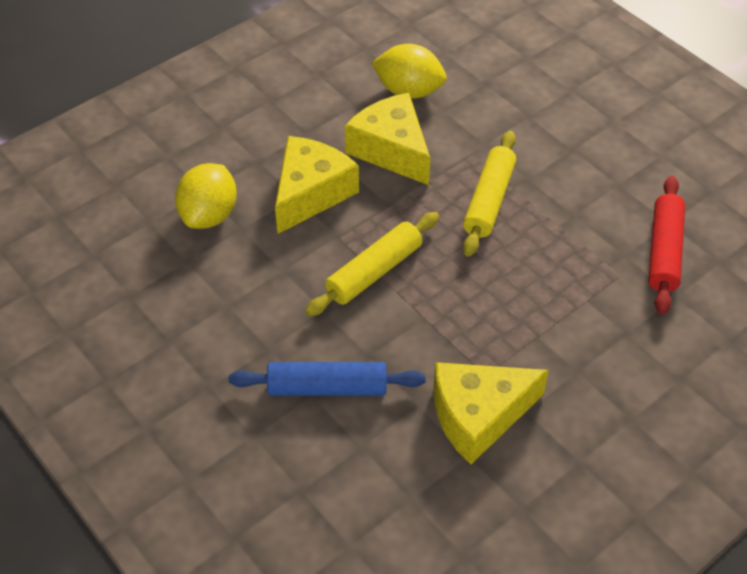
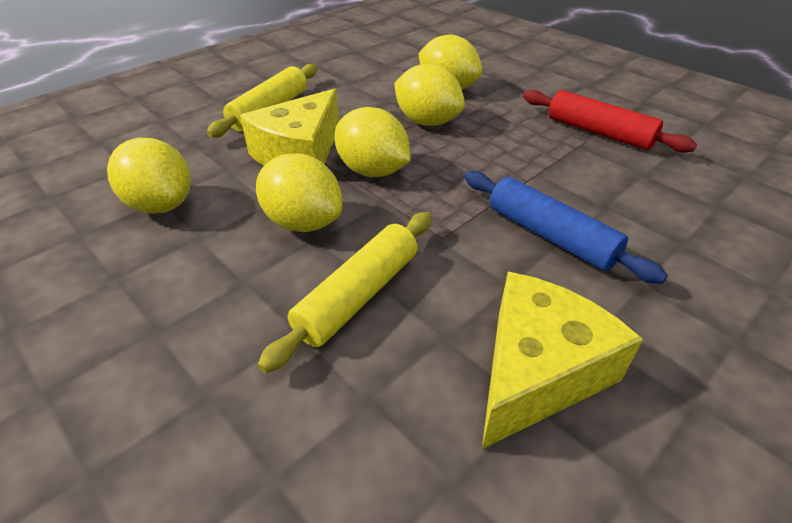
yellow cheese: 3 -> 2
yellow lemon: 2 -> 5

